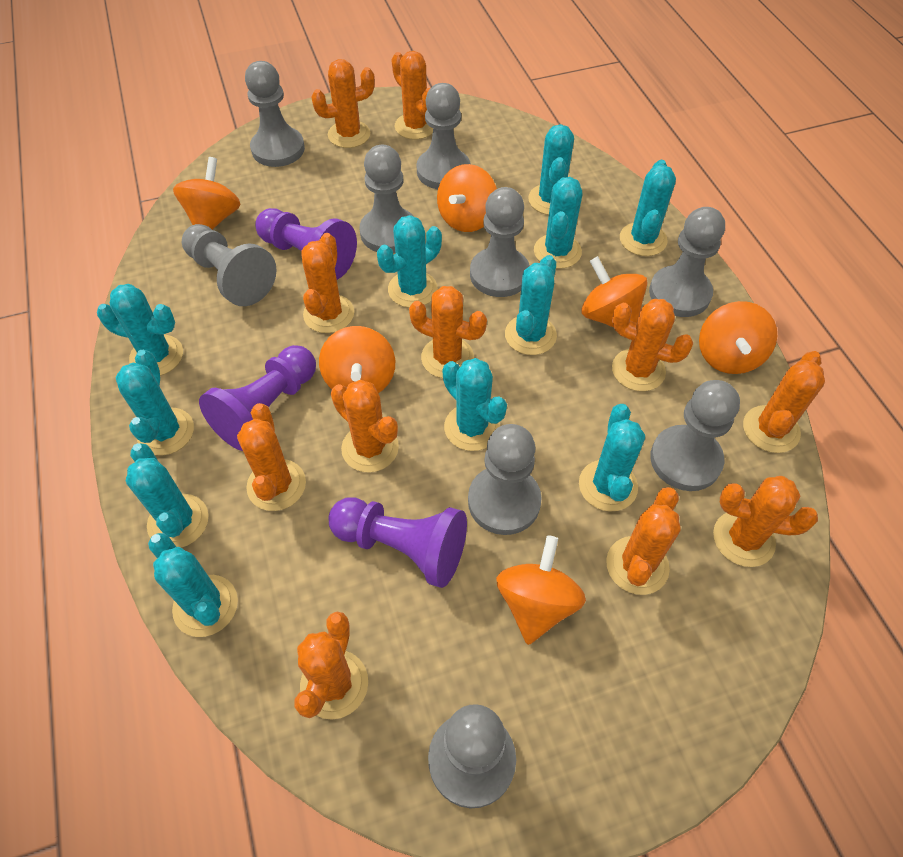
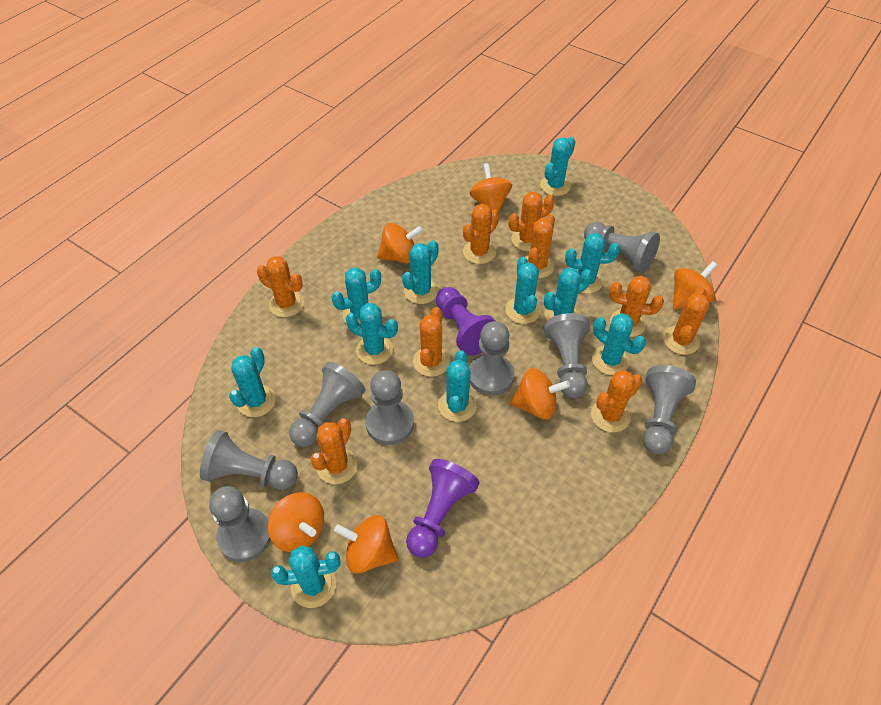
grey pawn: 9 -> 8
orange cactus: 11 -> 9
purple pawn: 3 -> 2

